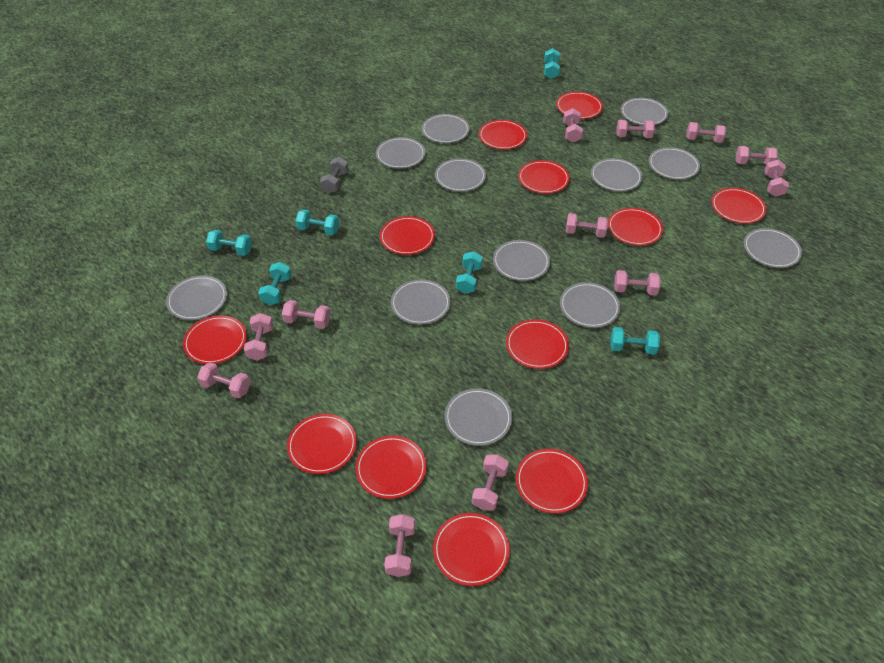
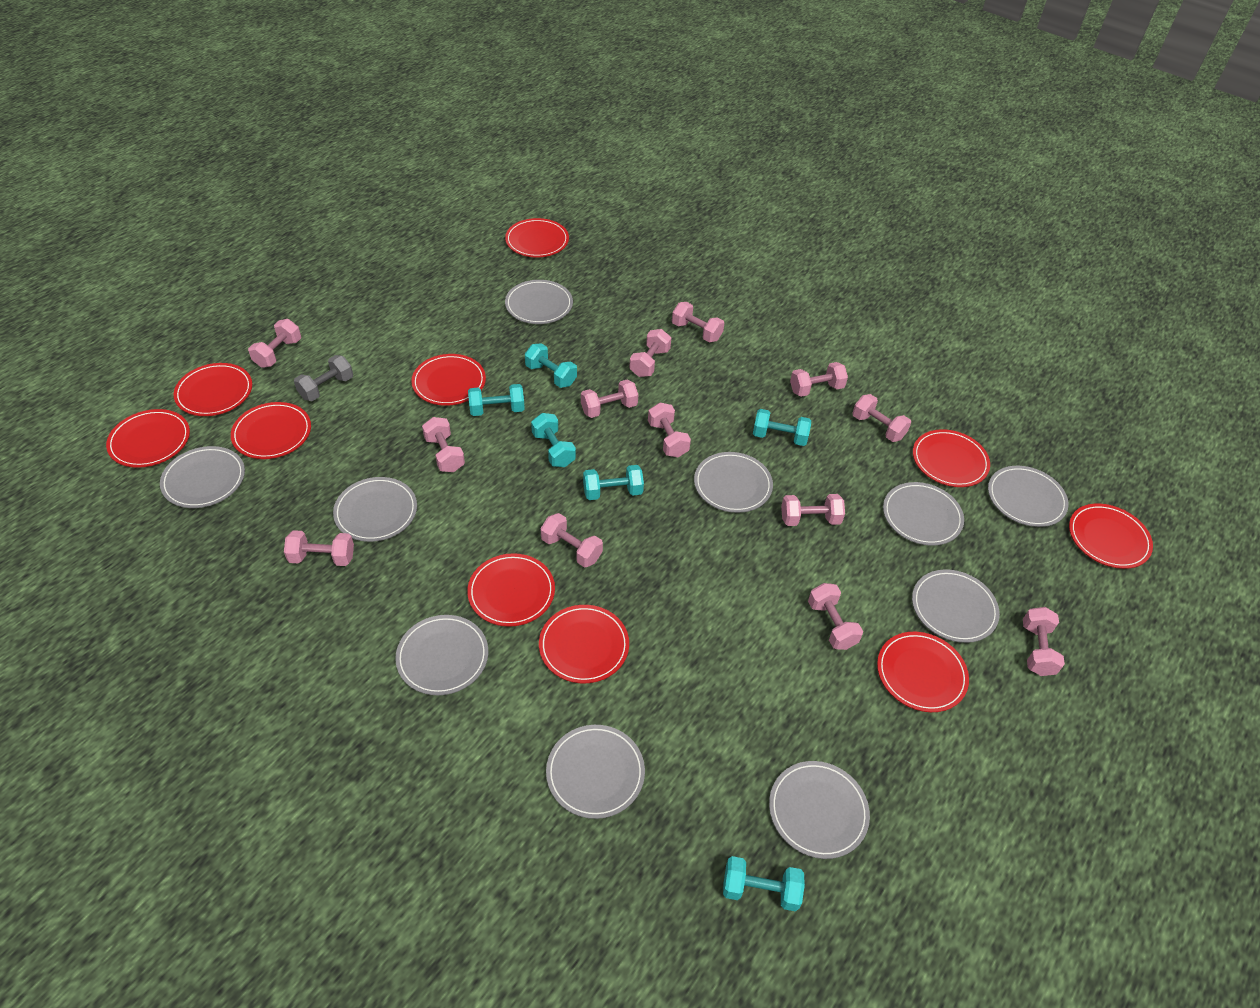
grey plate: 12 -> 10
pink dumbbell: 12 -> 13
red plate: 12 -> 10

